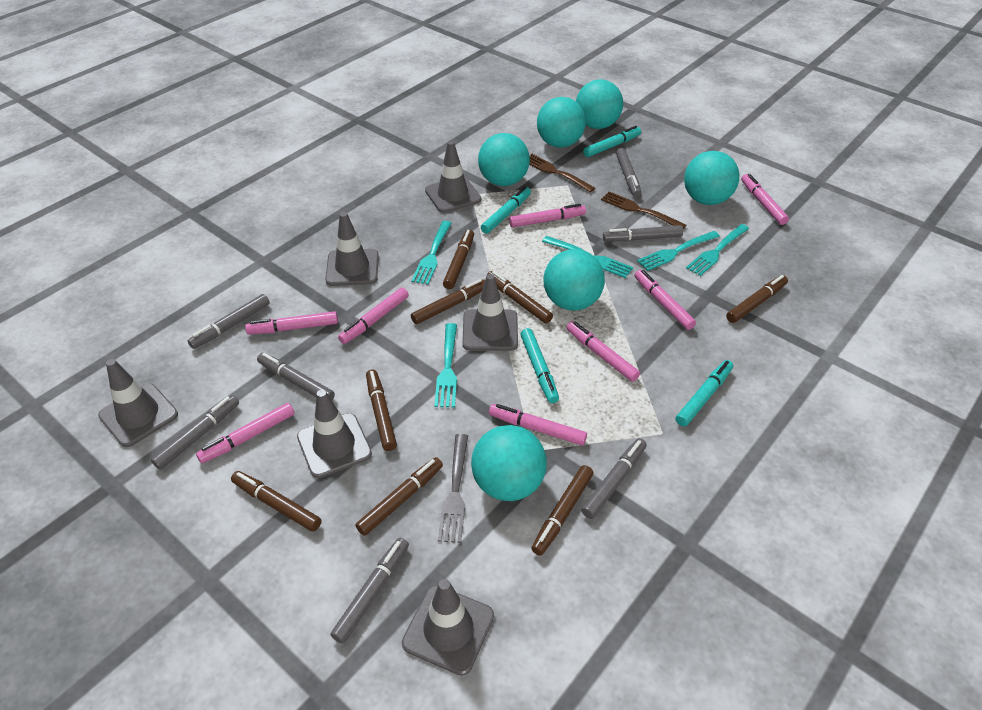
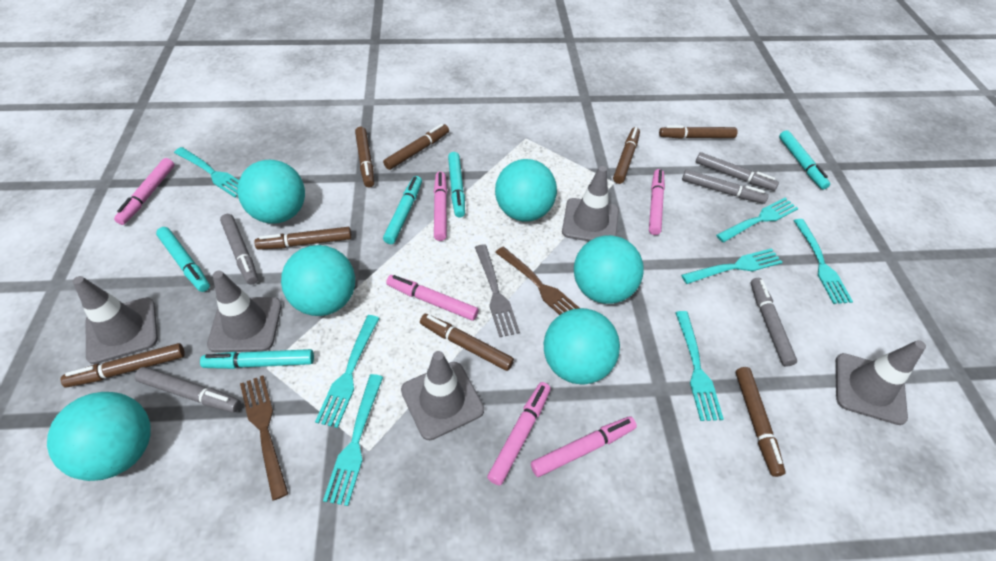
grey marker: 7 -> 5
grey traffic cone: 6 -> 5
pink marker: 8 -> 6
turquoise fork: 5 -> 7
turquoise marker: 4 -> 5

